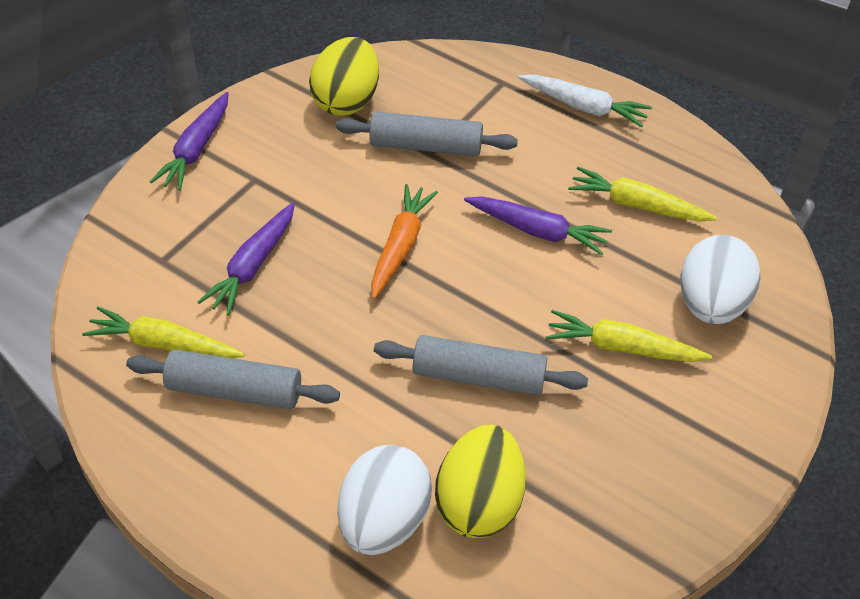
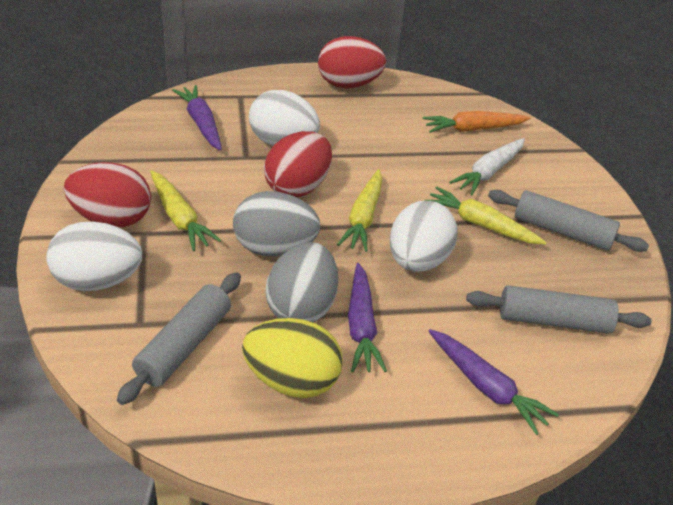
grey egg: 0 -> 2
red egg: 0 -> 3
white egg: 2 -> 3
yellow egg: 2 -> 1

